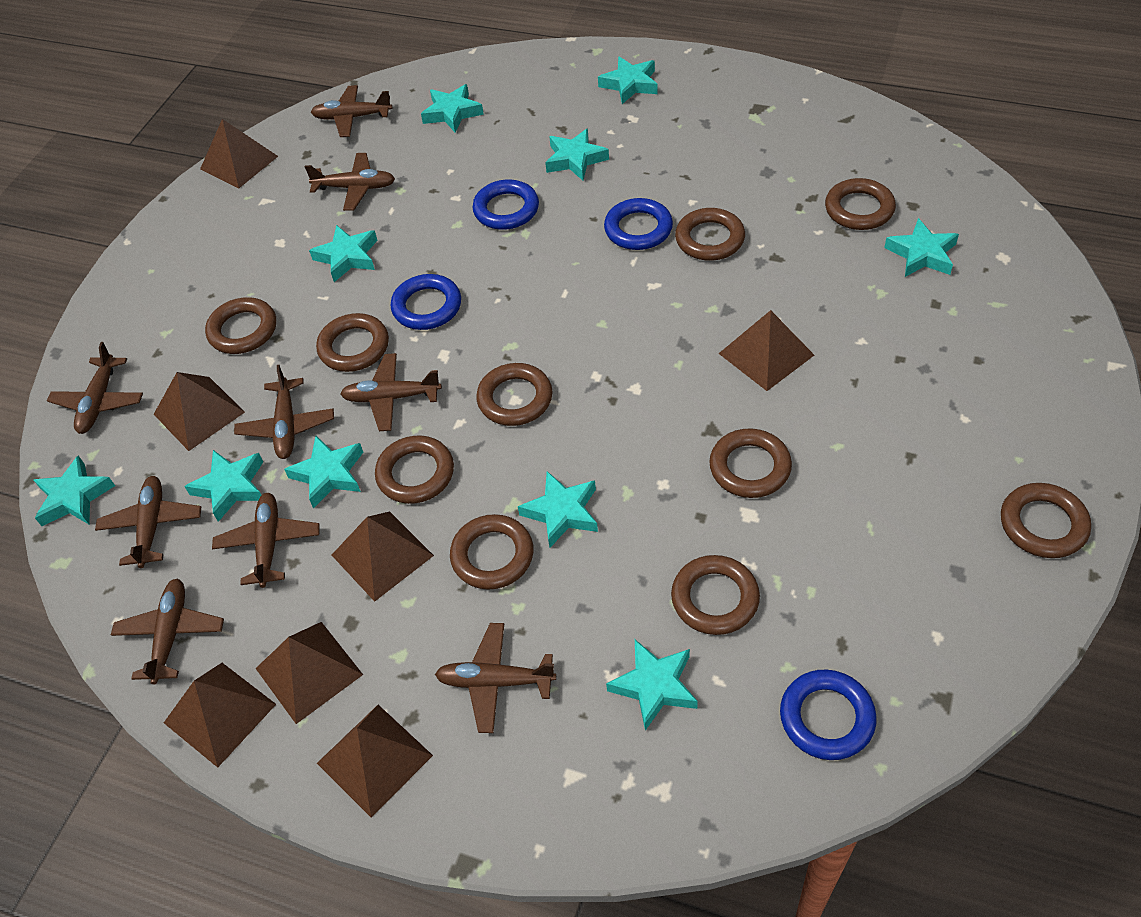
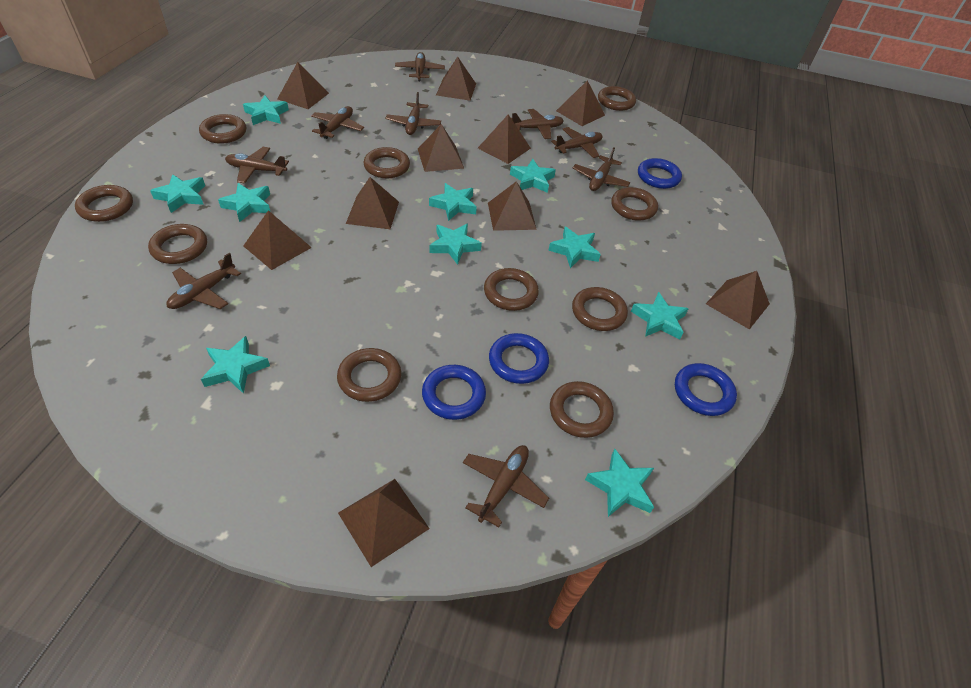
brown pyramid: 7 -> 10

